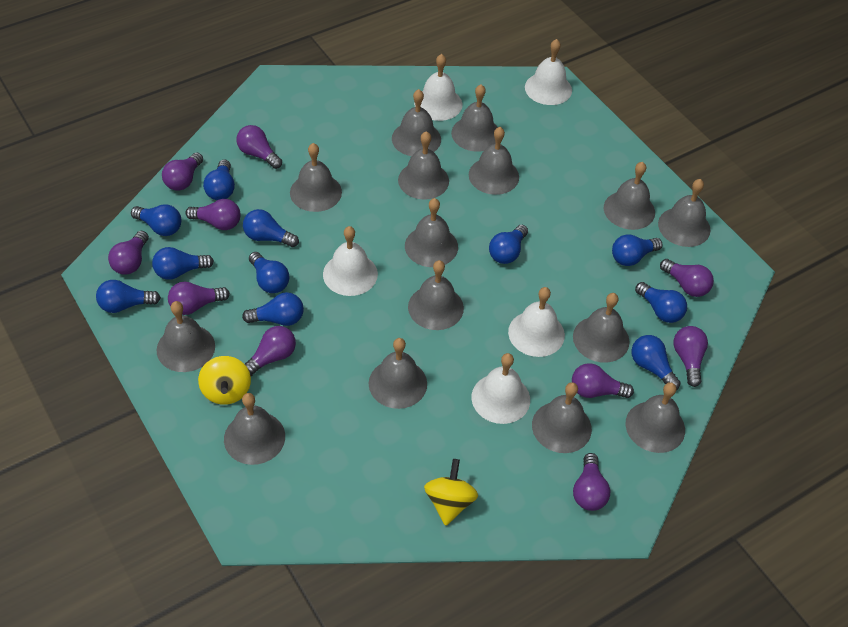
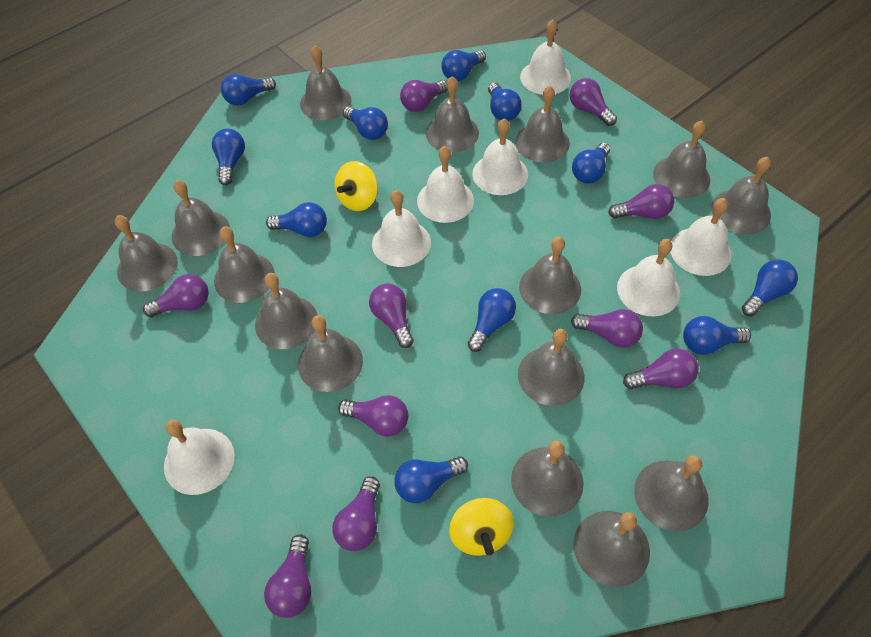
white bell: 5 -> 7

